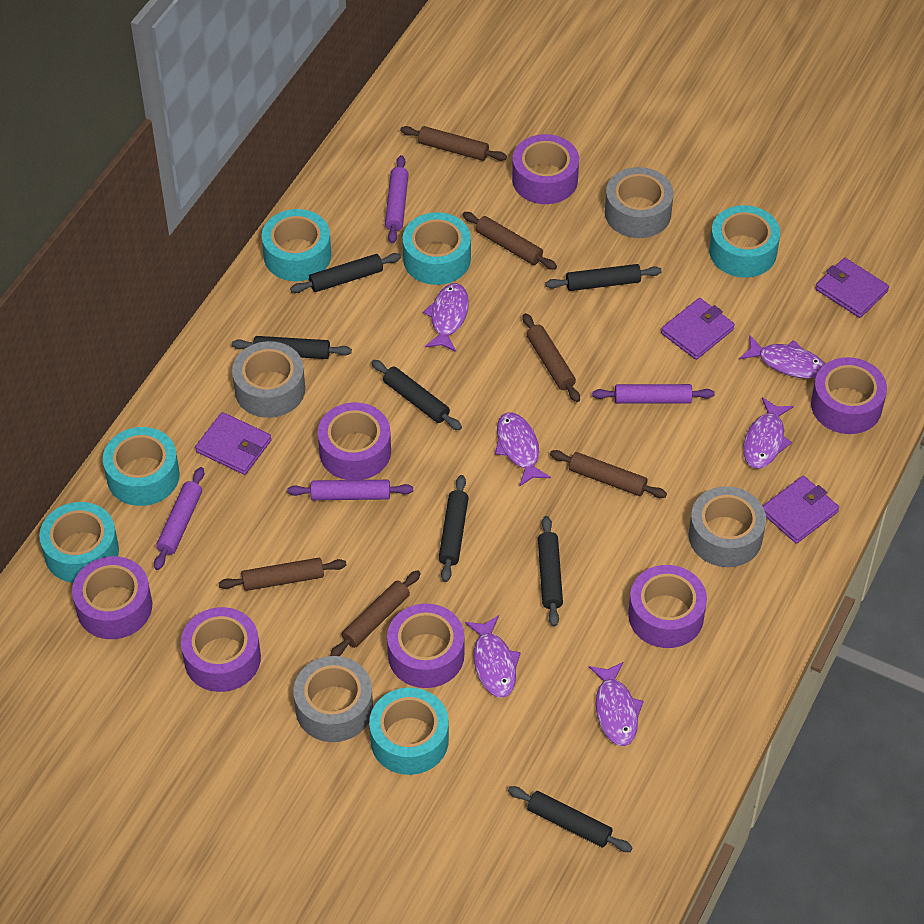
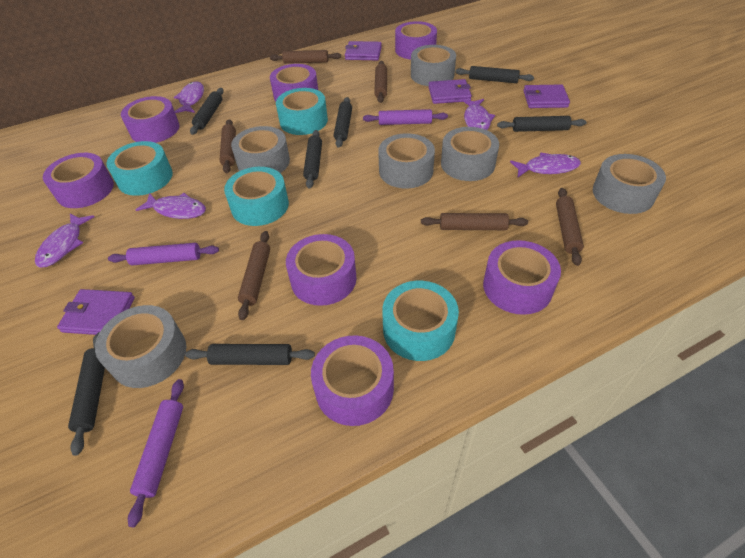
grey tape: 4 -> 6
purple fish: 6 -> 5
purple rolling pin: 4 -> 3
turquoise tape: 6 -> 4

